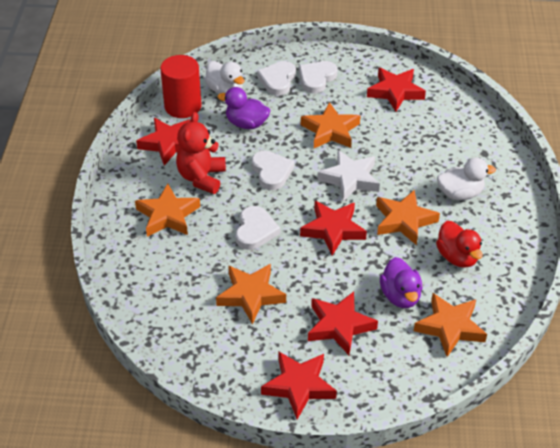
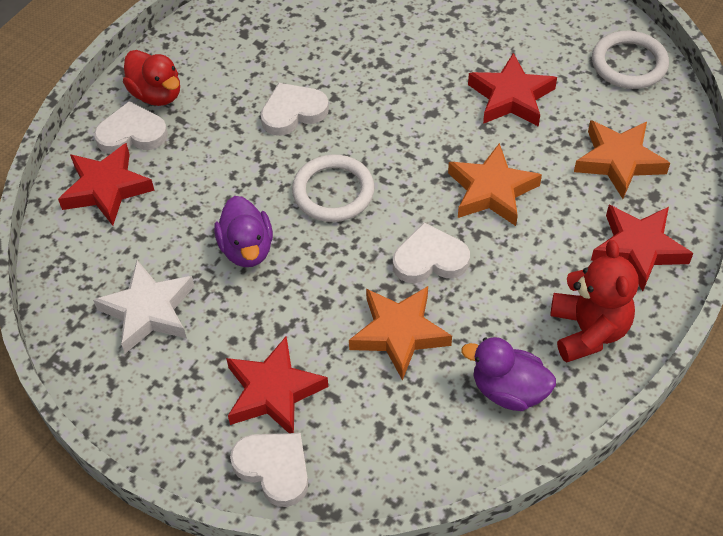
orange star: 5 -> 3
red cylinder: 1 -> 0
red star: 5 -> 4
white duck: 2 -> 0
white ring: 0 -> 2

